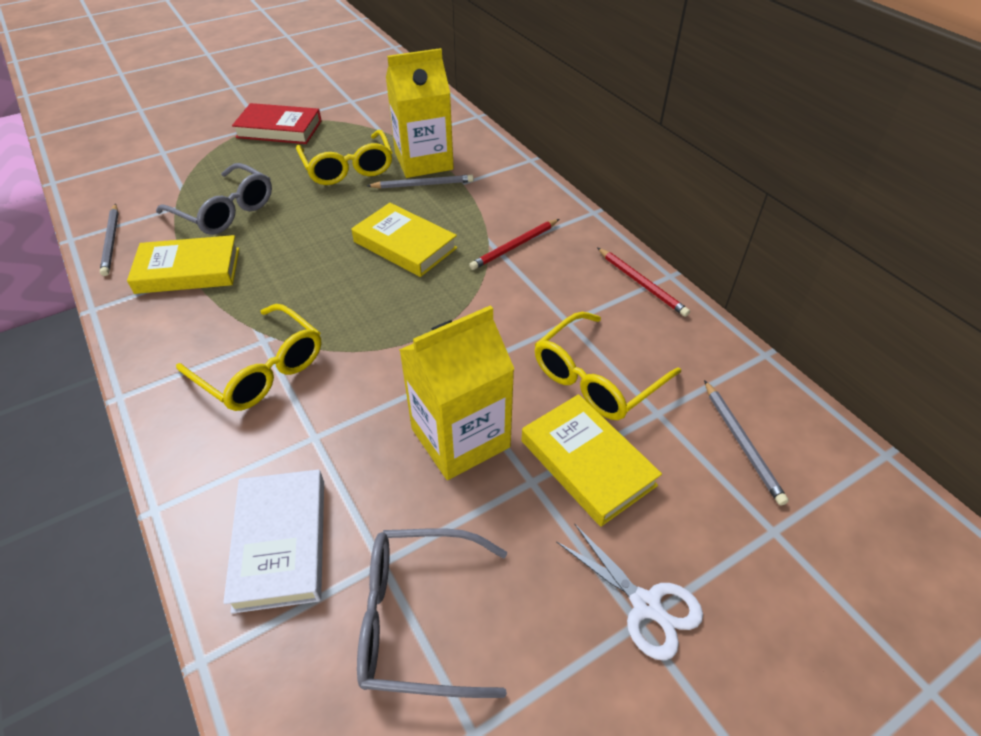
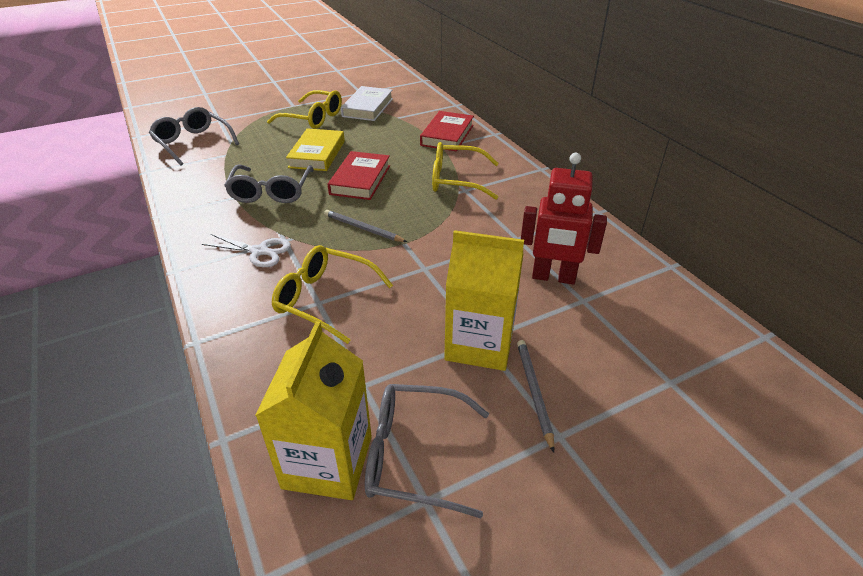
grey glasses: 2 -> 3
grey pencil: 3 -> 2
red book: 1 -> 2
red pencil: 2 -> 0
red robot: 0 -> 1
yellow book: 3 -> 1

